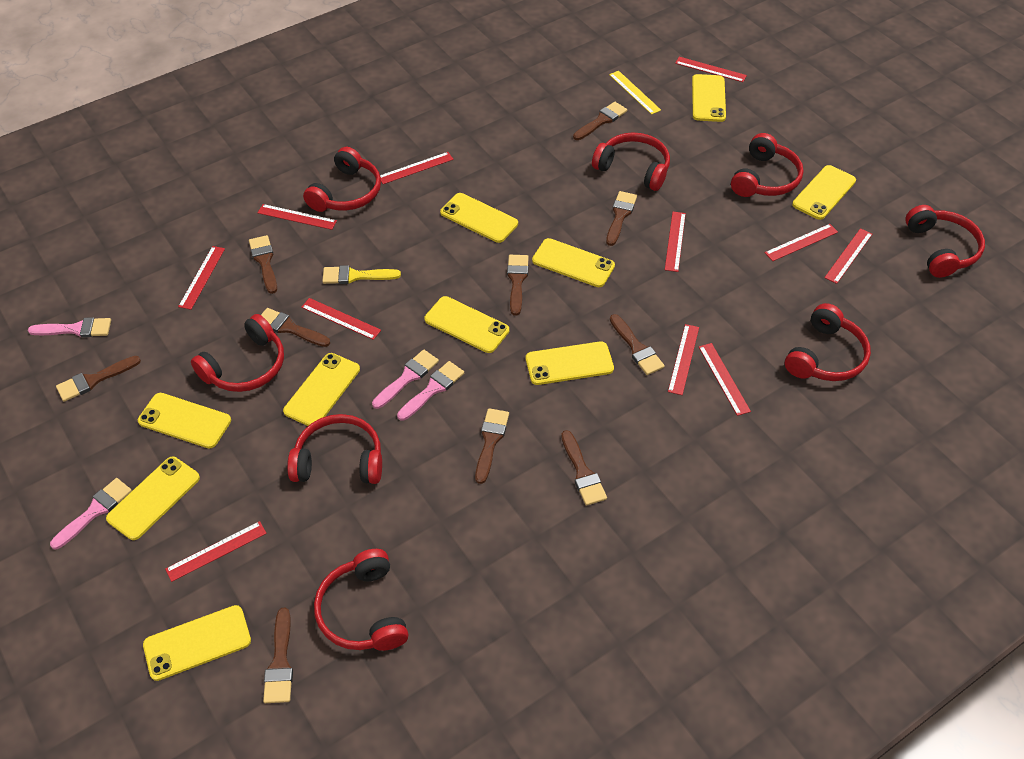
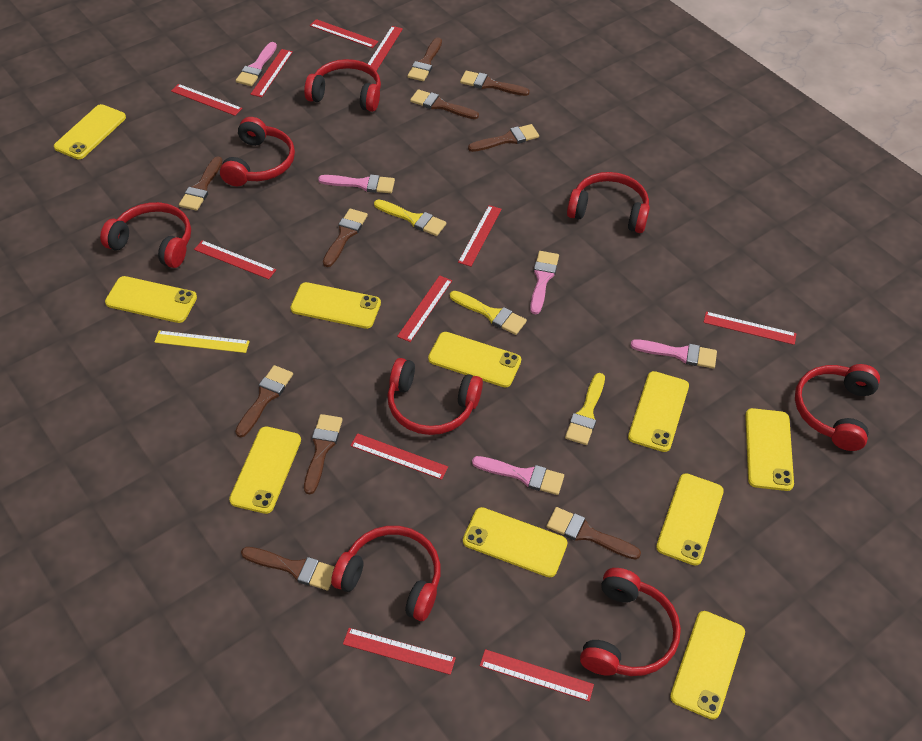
pink brush: 4 -> 5
yellow brush: 1 -> 3

